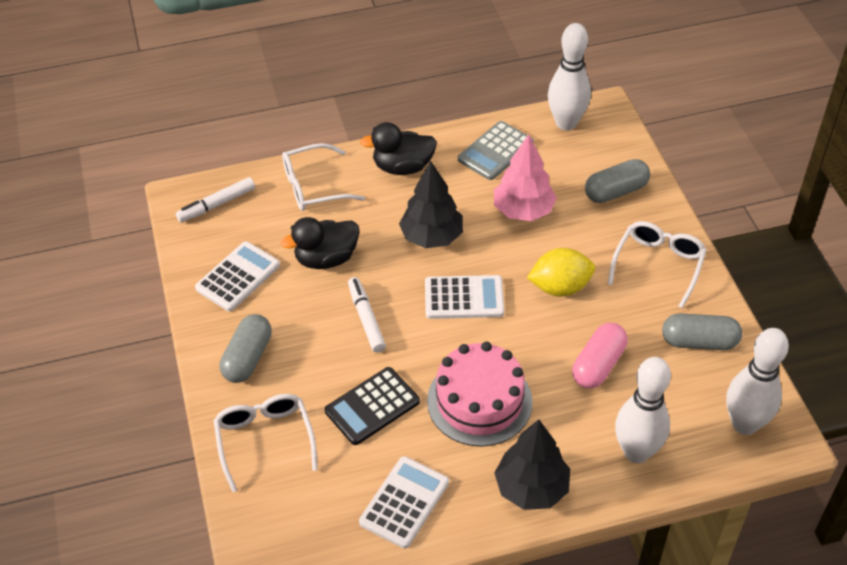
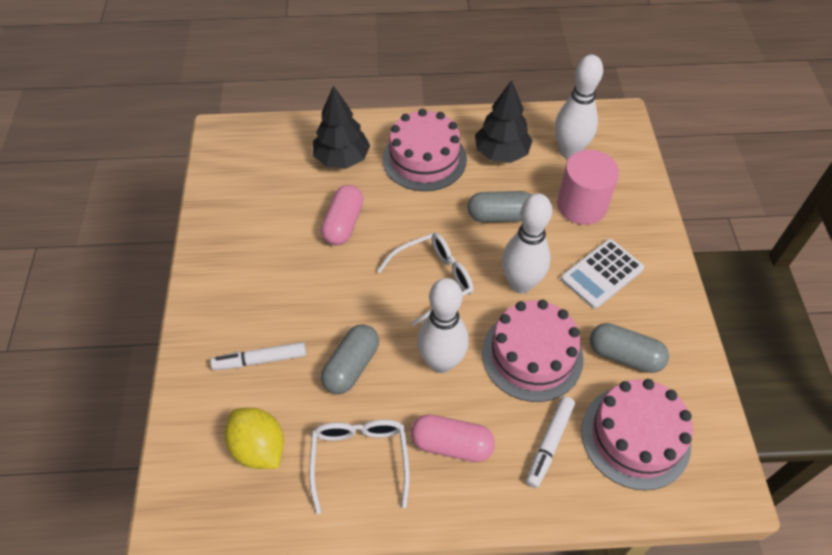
black calculator: 1 -> 0
black duck: 2 -> 0
grey calculator: 1 -> 0
pink cake: 1 -> 3
pink capsule: 1 -> 2
pink cylinder: 0 -> 1
pink tree: 1 -> 0
white calculator: 3 -> 1
white glasses: 3 -> 2

